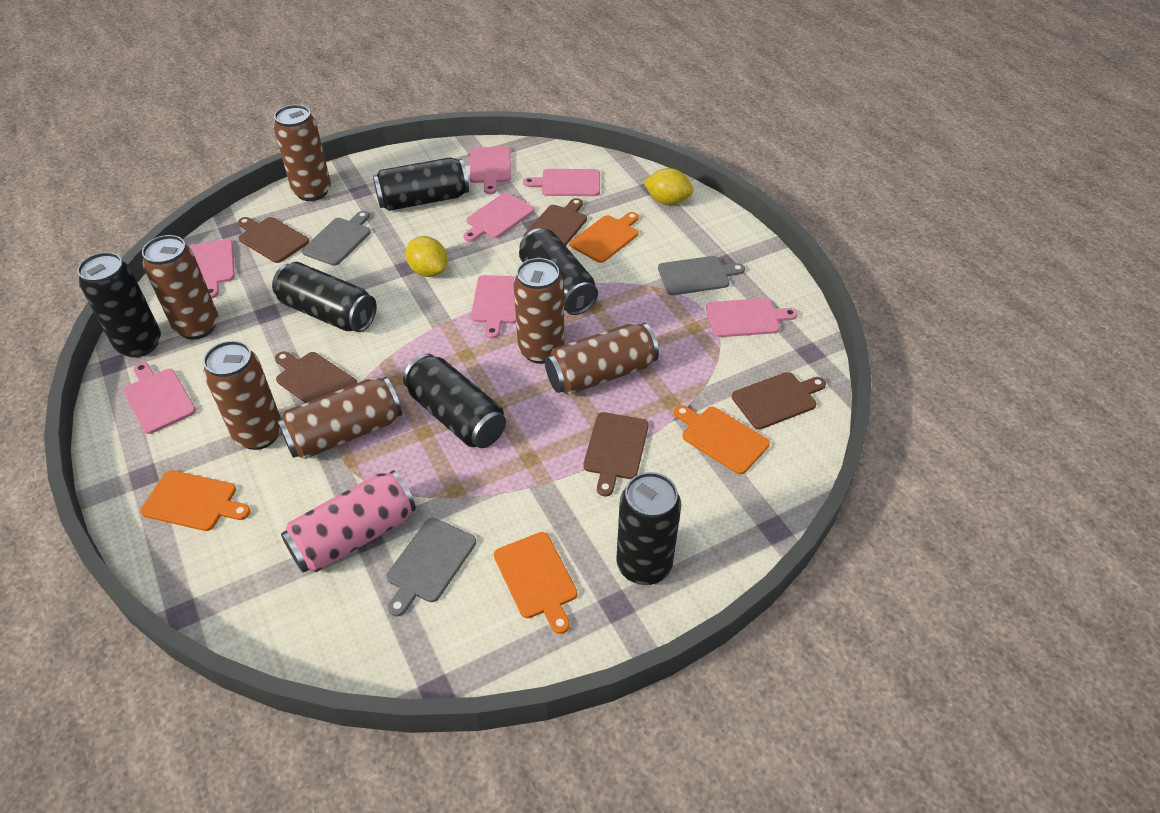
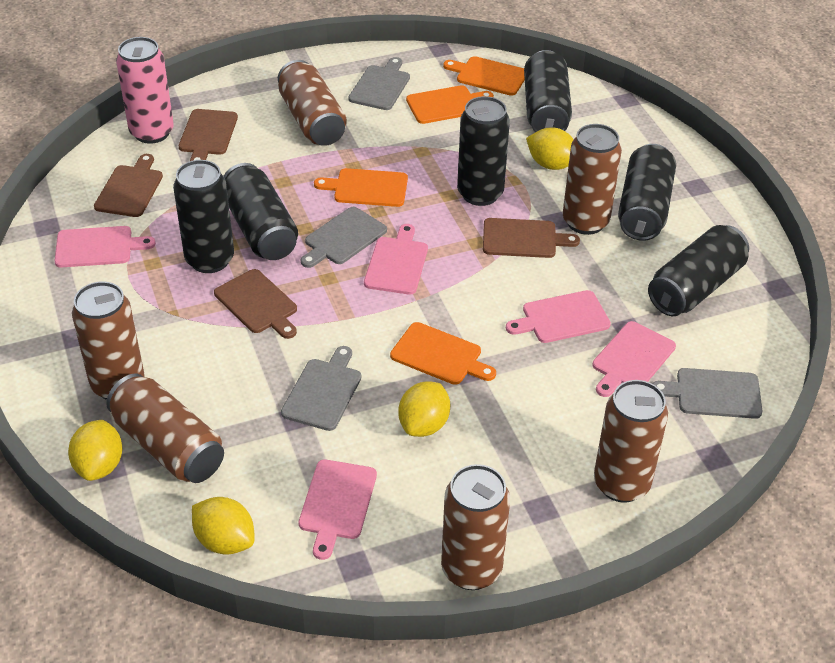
brown cutting board: 5 -> 4
grey cutting board: 3 -> 4
pink cutting board: 7 -> 5
yellow lemon: 2 -> 4

